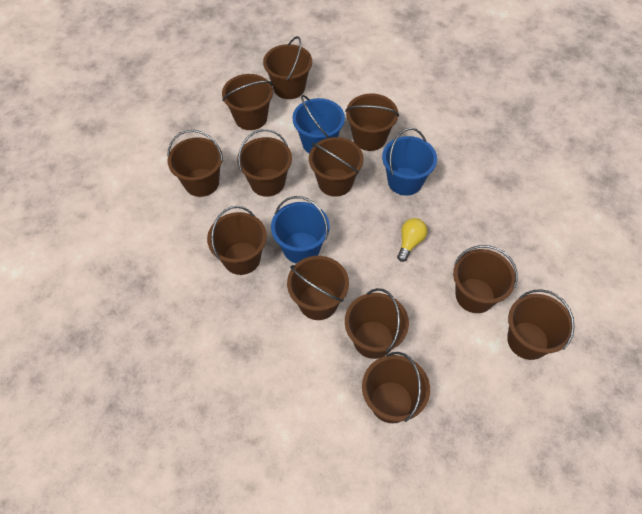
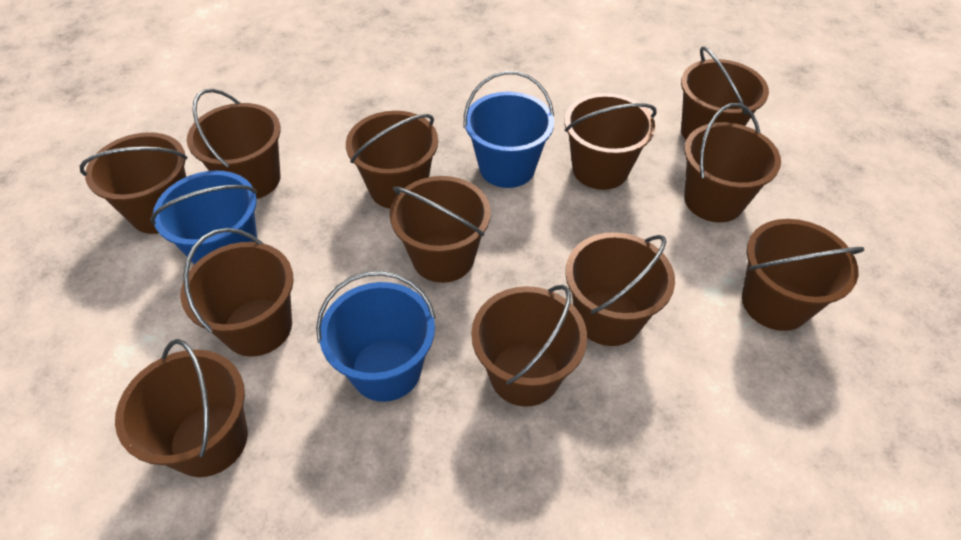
yellow light bulb: 1 -> 0

